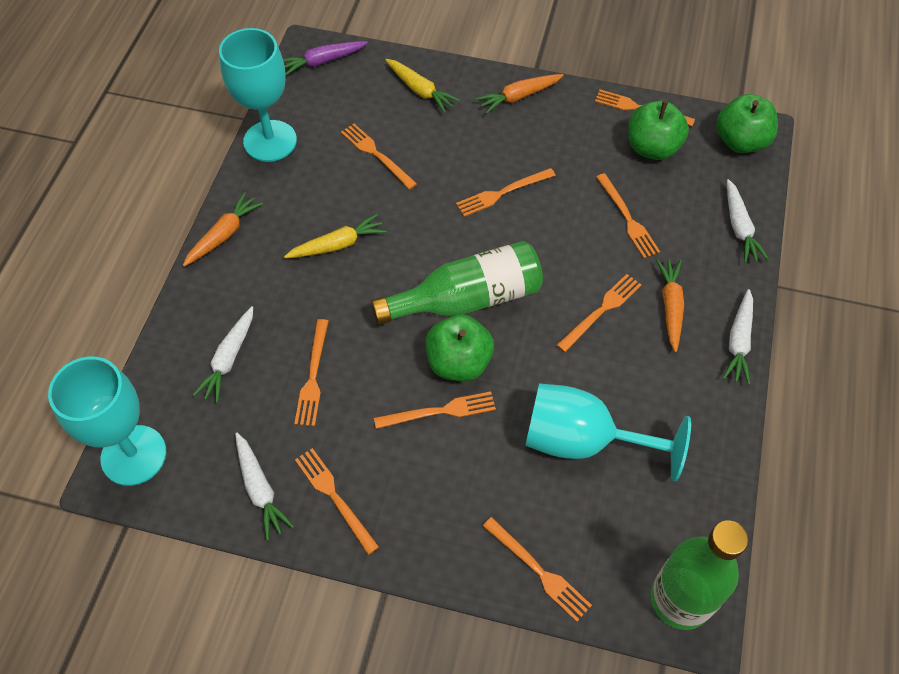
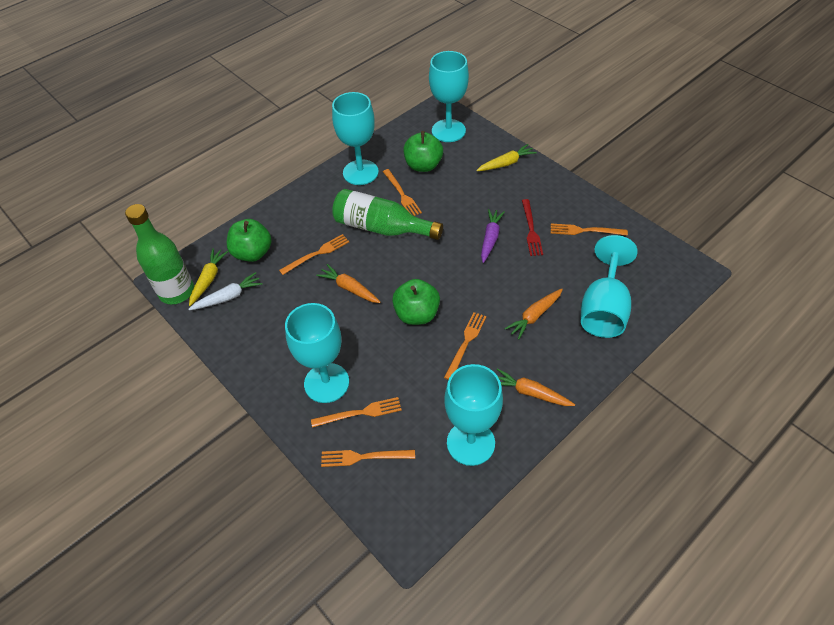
orange fork: 9 -> 6
red fork: 0 -> 1
turquoise goblet: 3 -> 5
white carrot: 4 -> 1

